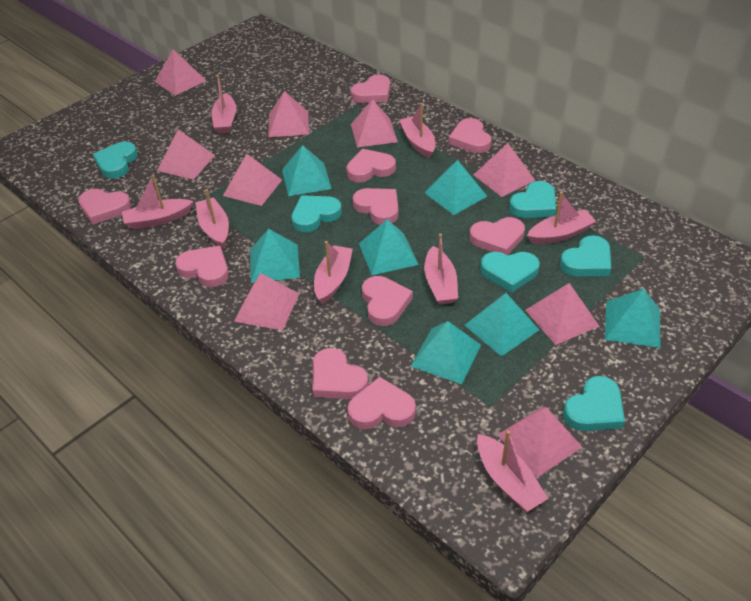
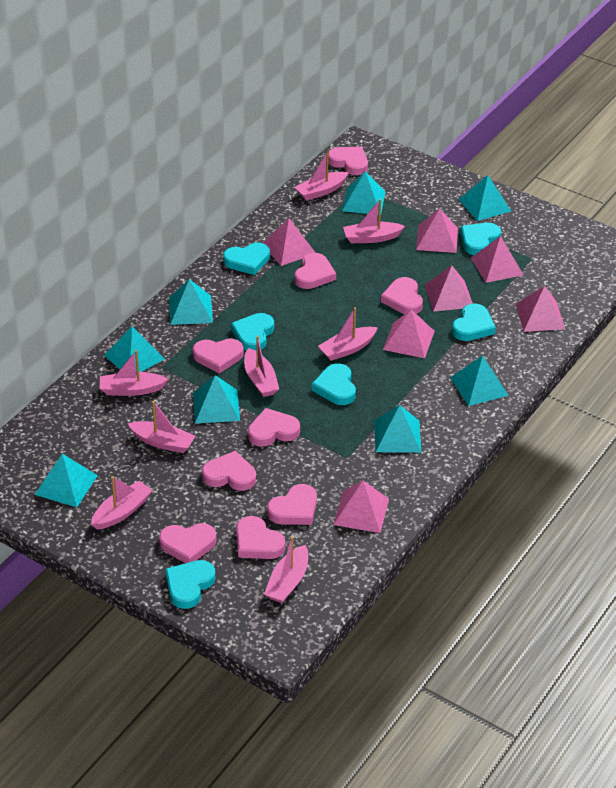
pink heart: 10 -> 9
pink pyramid: 9 -> 7
turquoise pyramid: 7 -> 8

